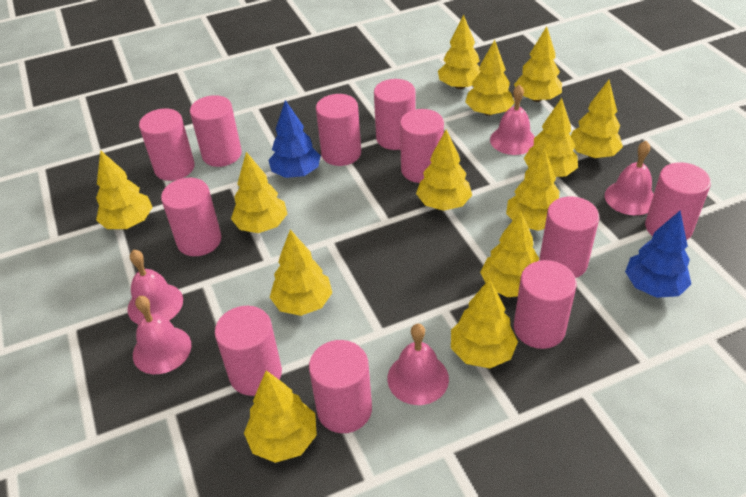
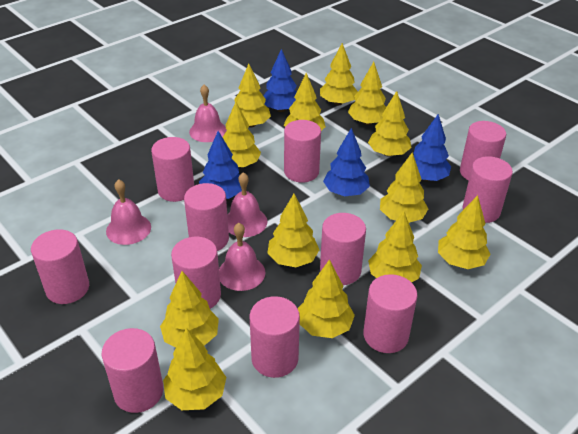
blue tree: 2 -> 4
pink bell: 5 -> 4

